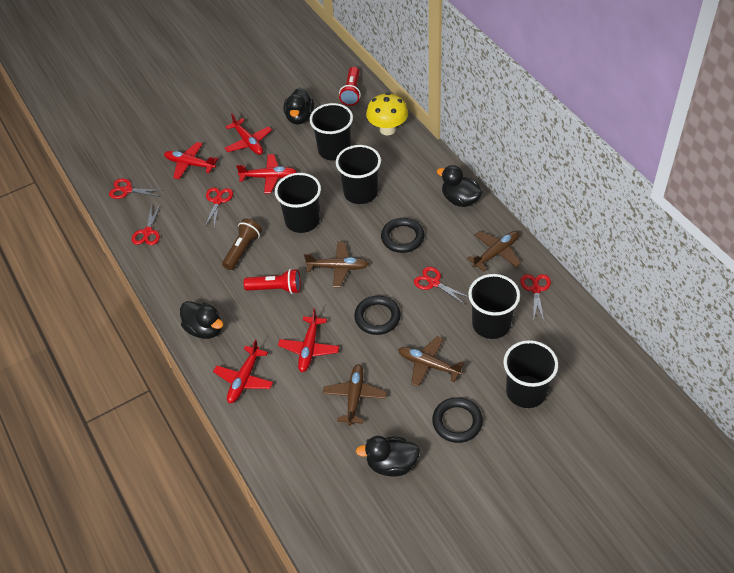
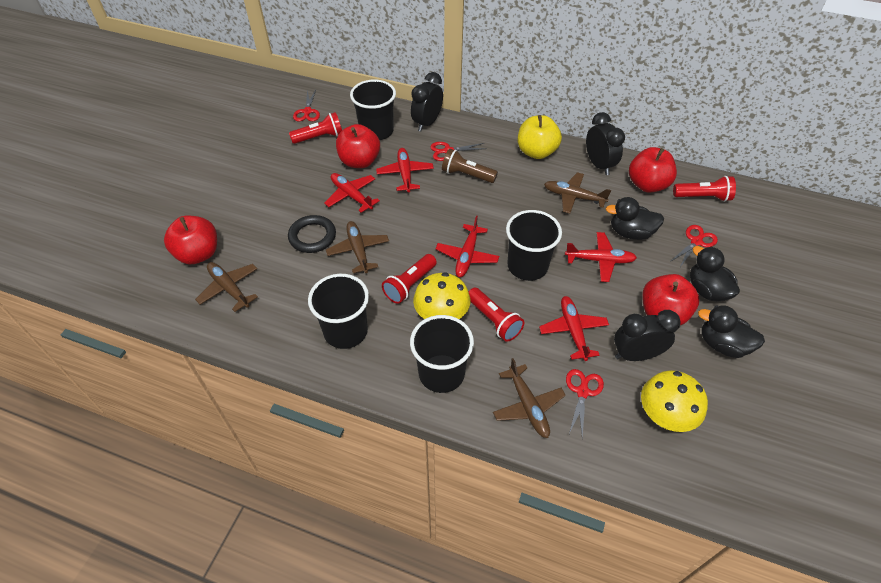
black clock: 0 -> 3
black cup: 5 -> 4
black duck: 4 -> 3
black ring: 3 -> 1
red apple: 0 -> 4
red flashlight: 2 -> 4
red scissors: 5 -> 4
yellow apple: 0 -> 1
yellow mushroom: 1 -> 2

